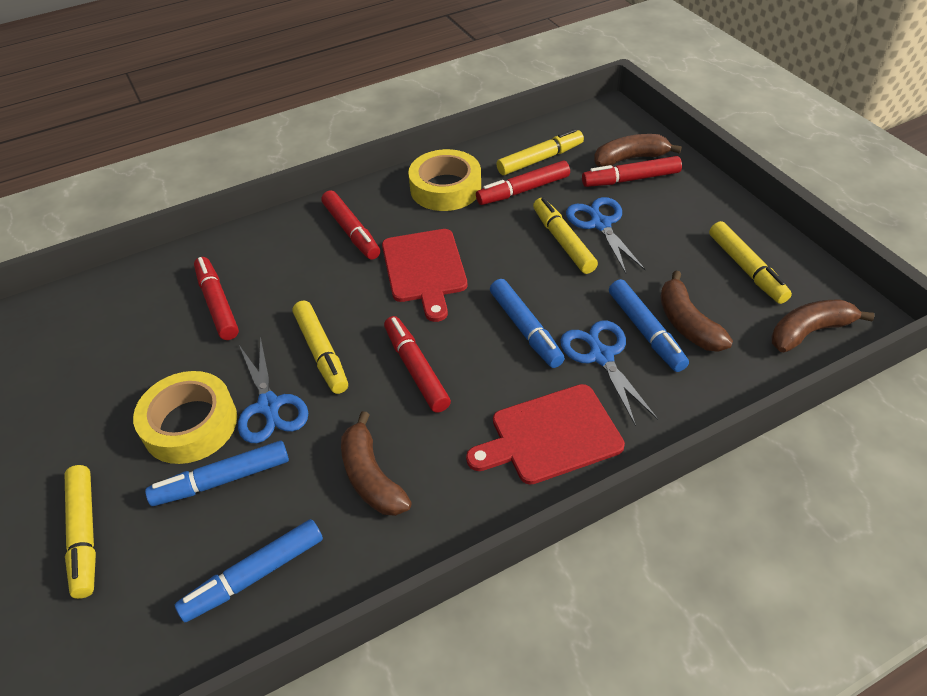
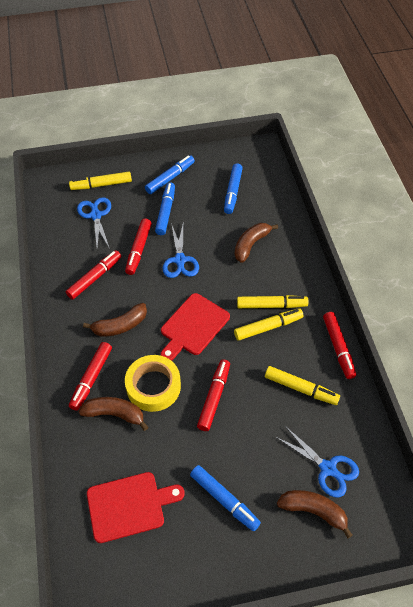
yellow marker: 5 -> 4
yellow tape: 2 -> 1

